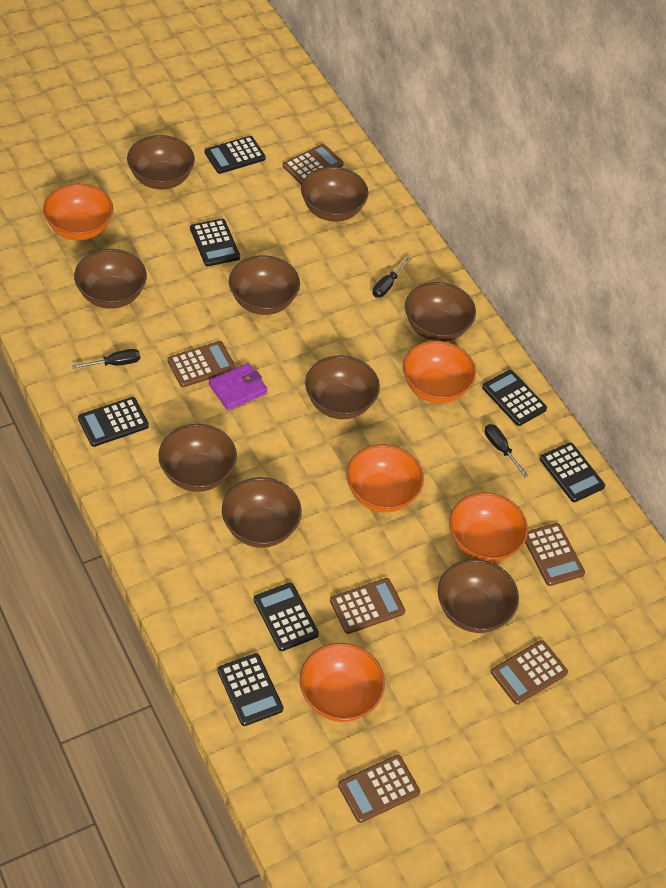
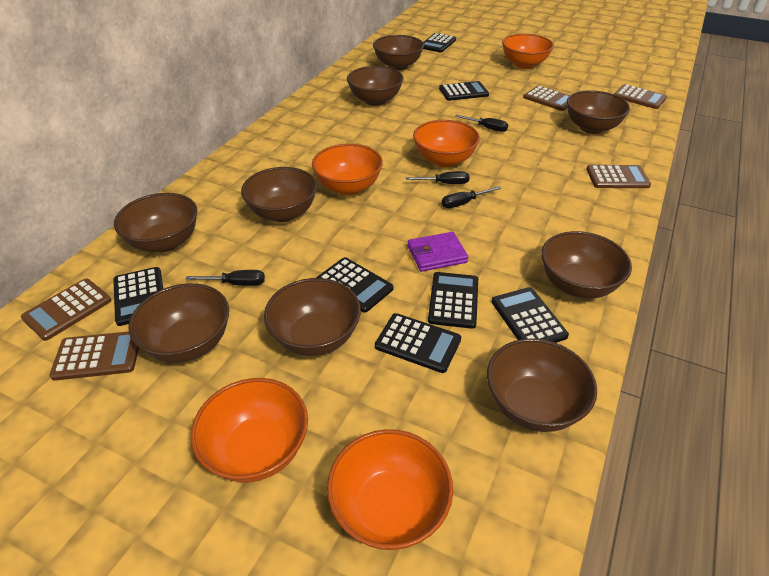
black screwdriver: 3 -> 4
brown calculator: 6 -> 5

